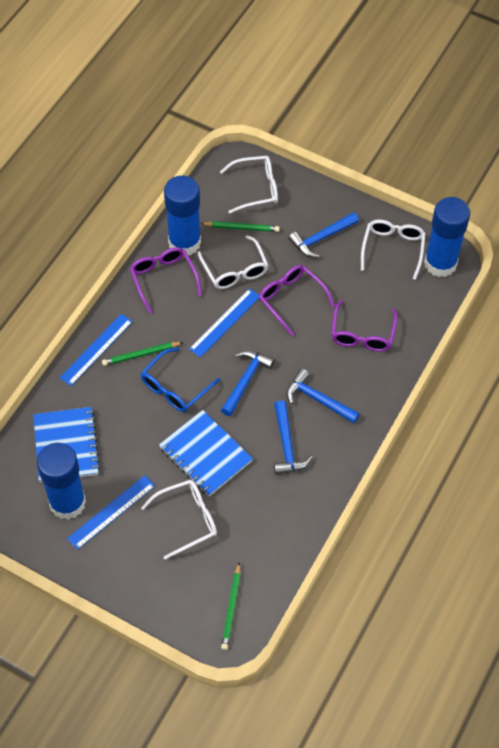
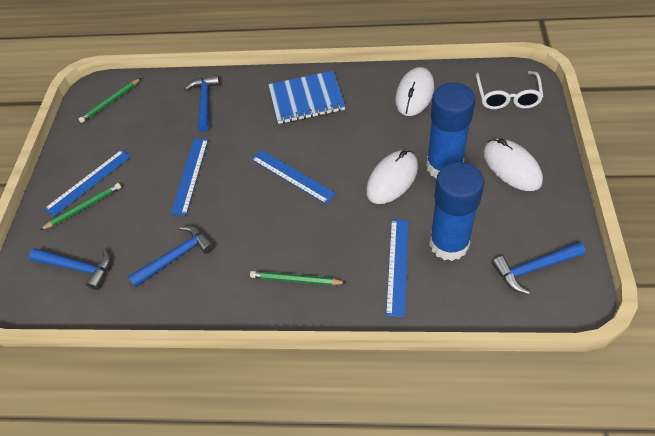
blue glasses: 1 -> 0
blue glue stick: 3 -> 2
blue notebook: 2 -> 1
blue ruler: 3 -> 4
purple glasses: 3 -> 0
white glasses: 4 -> 1
white mouse: 0 -> 3

